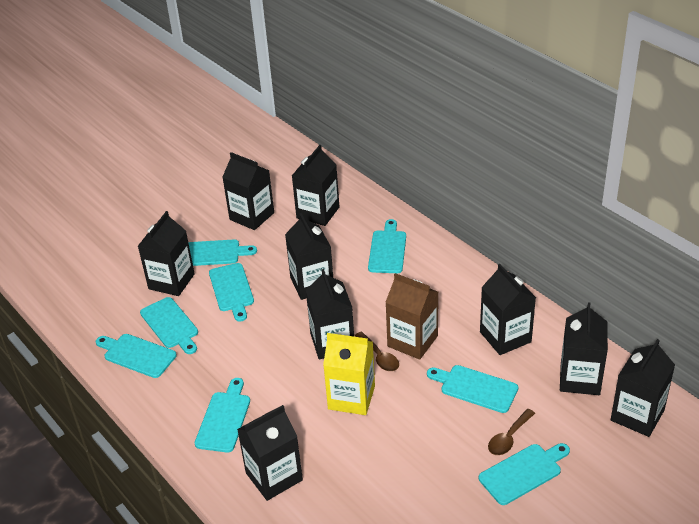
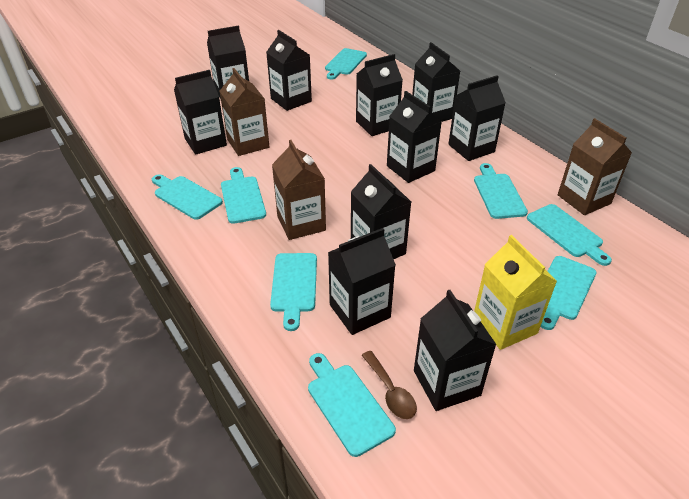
black carton: 9 -> 10
brown carton: 1 -> 3
brown spoon: 2 -> 1

